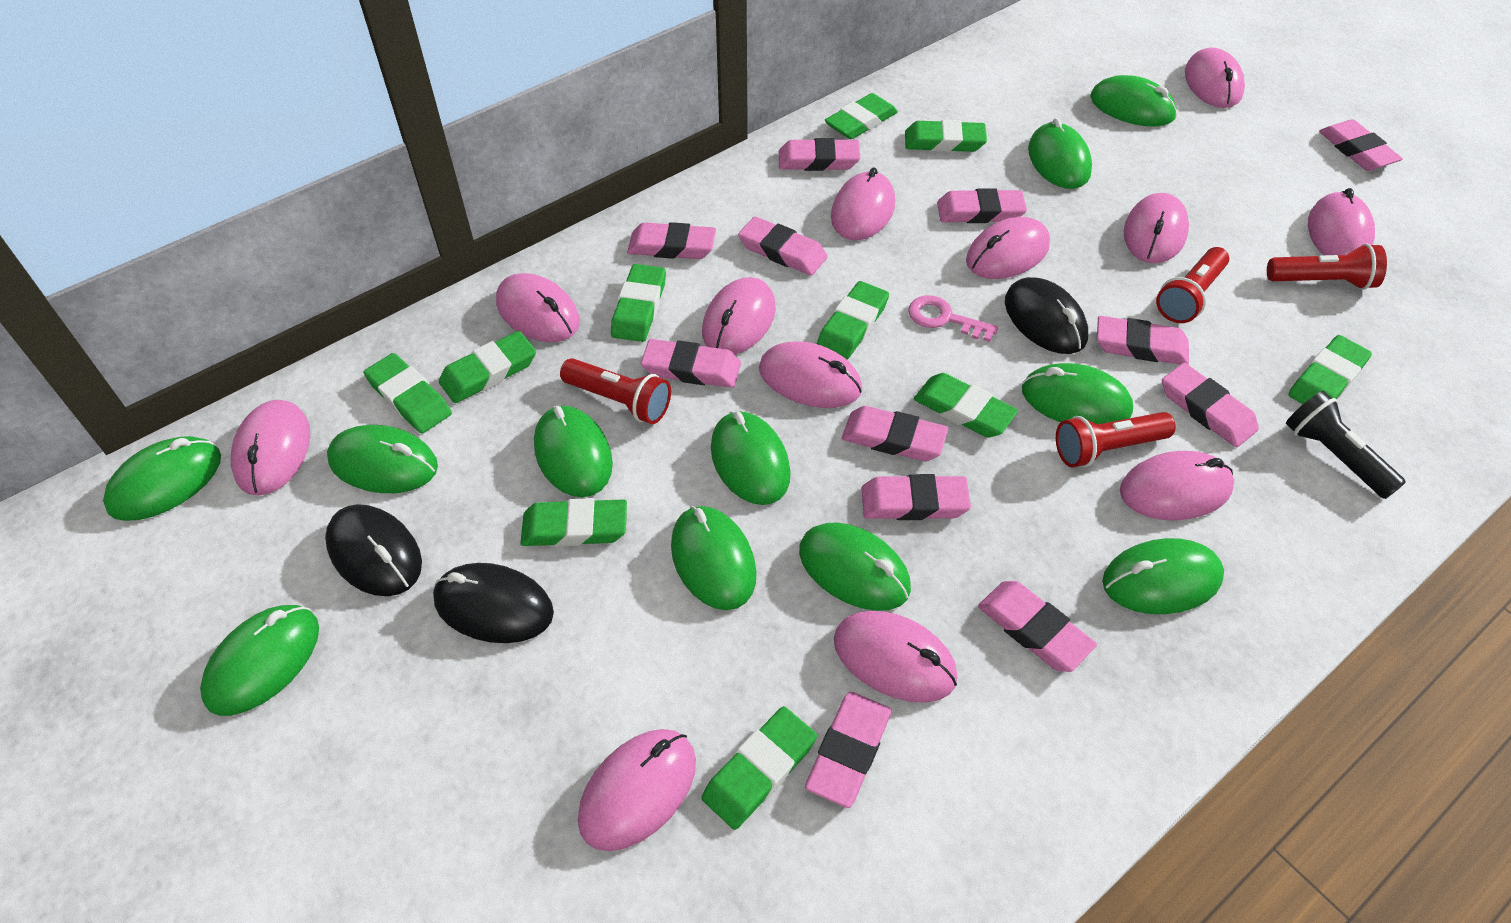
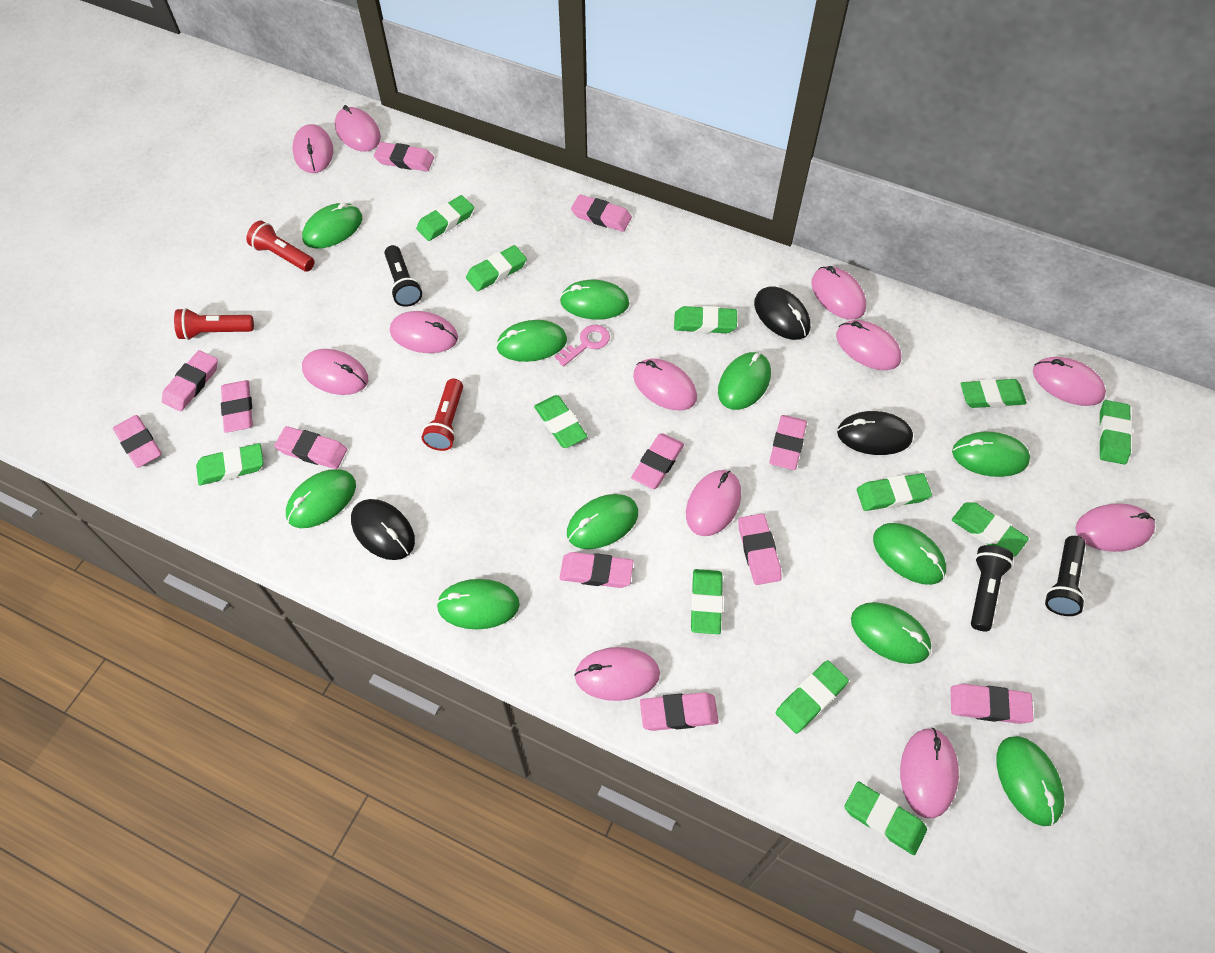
black flashlight: 1 -> 3
green eraser: 10 -> 12
red flashlight: 4 -> 3

